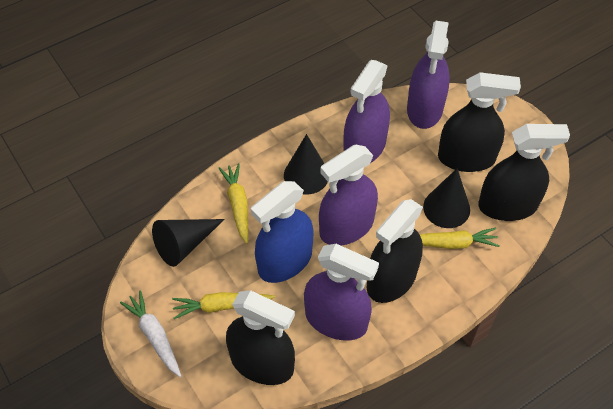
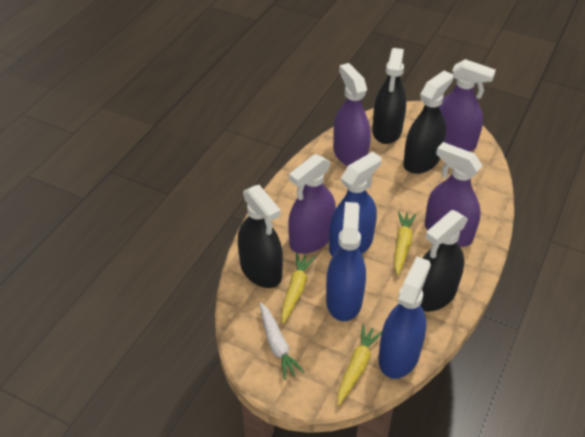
black cone: 3 -> 0
blue spray bottle: 1 -> 3

